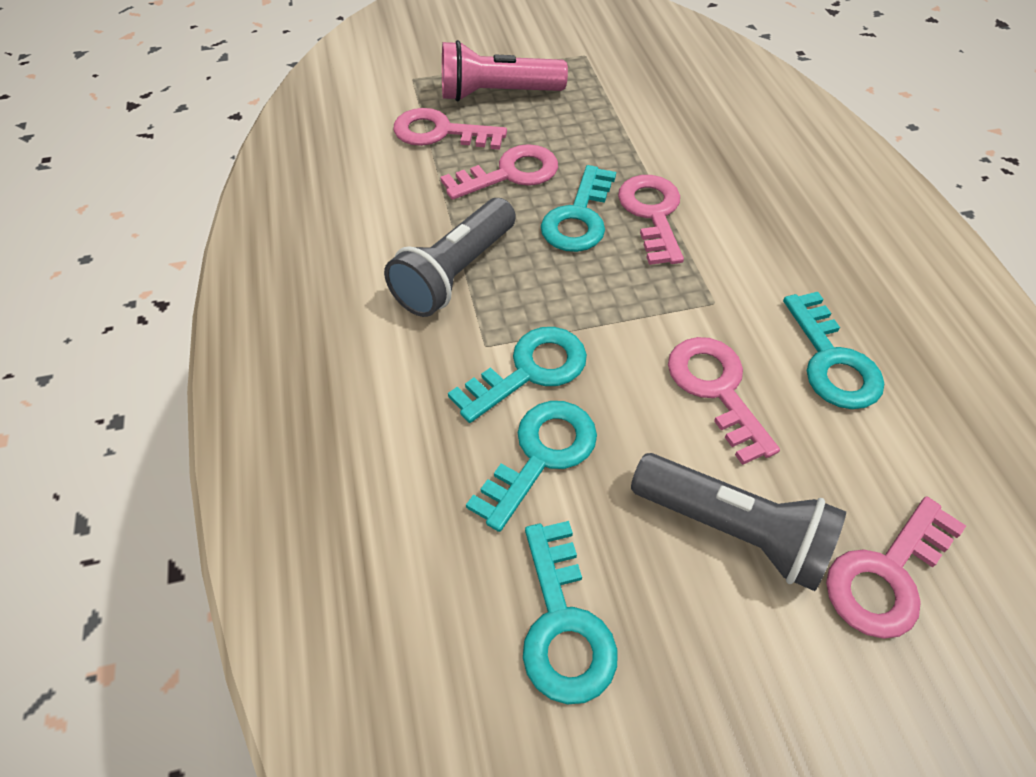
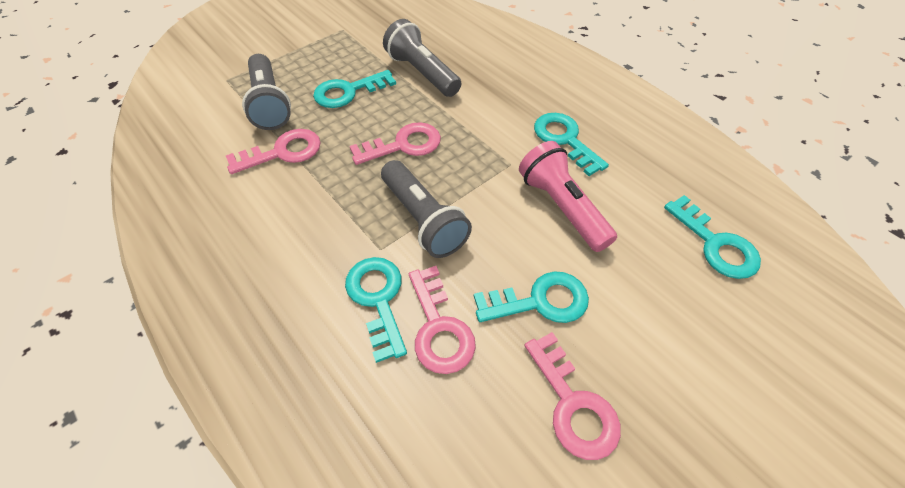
grey flashlight: 2 -> 3
pink key: 5 -> 4

